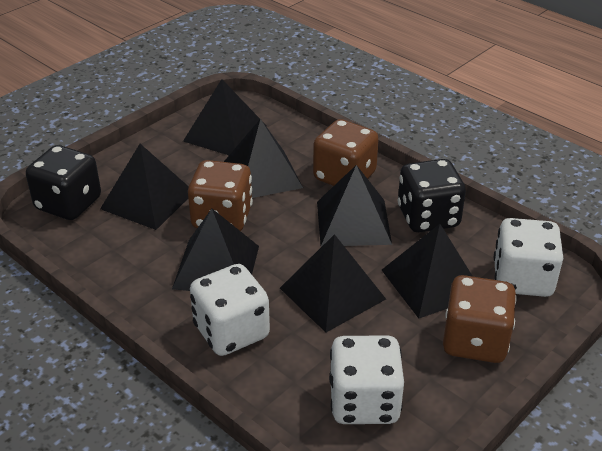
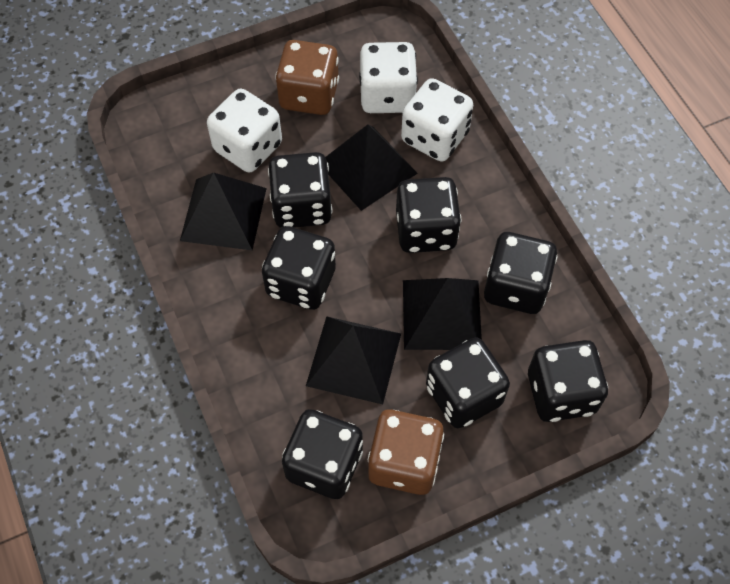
black dice: 2 -> 7
black pyramid: 7 -> 4
brown dice: 3 -> 2

